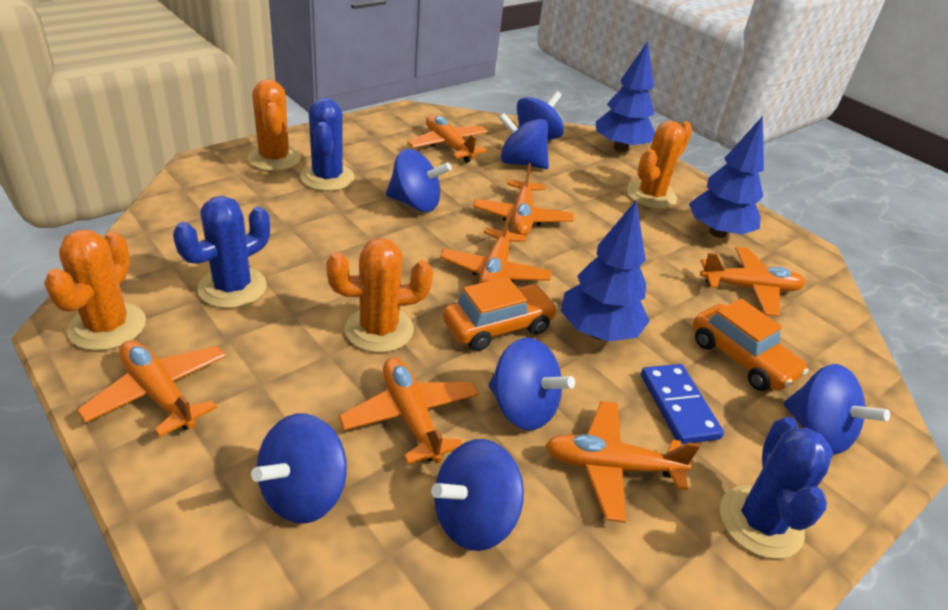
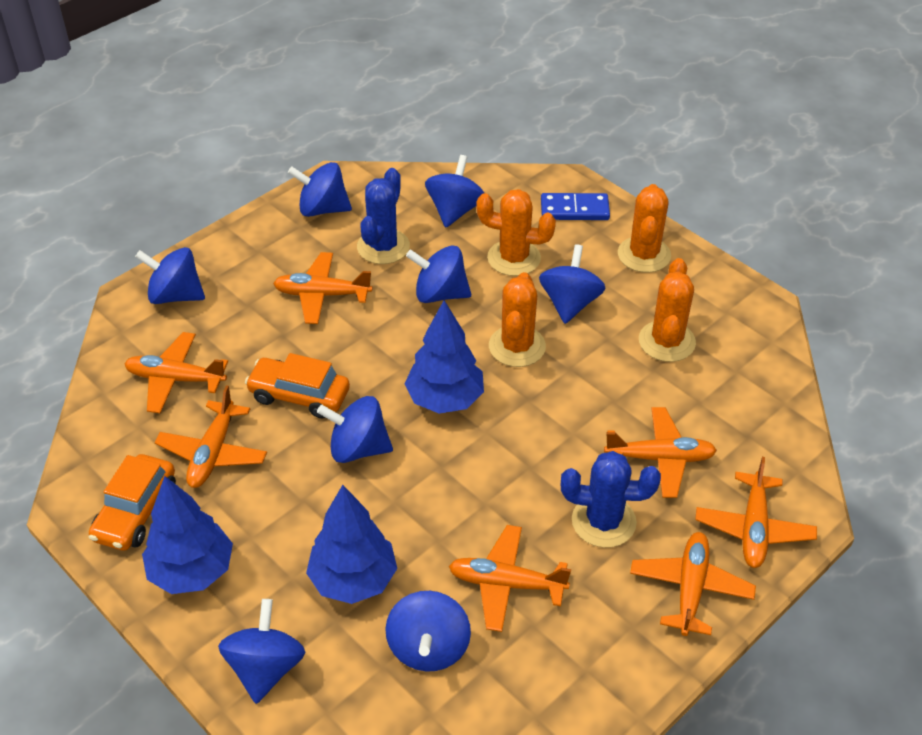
blue cactus: 3 -> 2
blue spinning top: 7 -> 8

